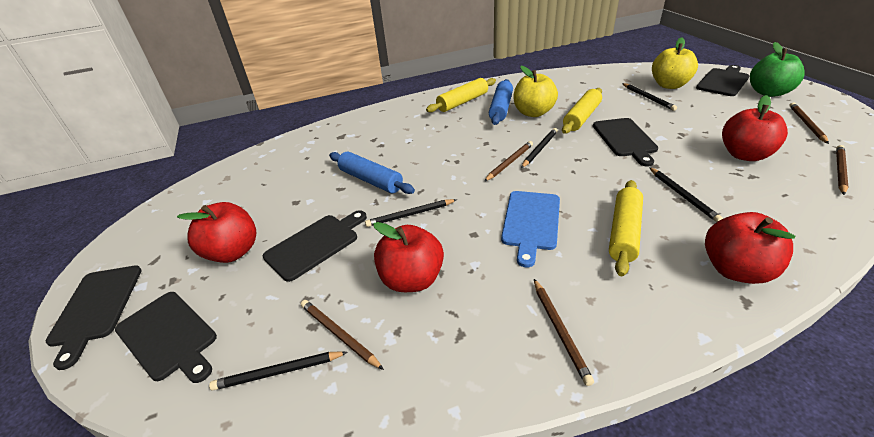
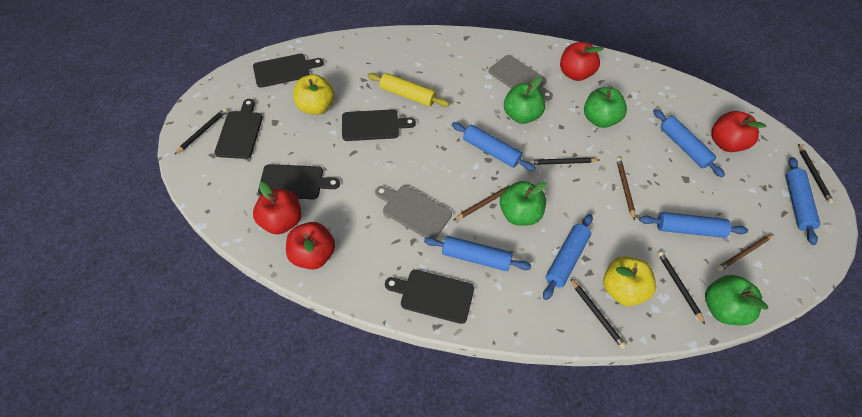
blue cutting board: 1 -> 0
blue rolling pin: 2 -> 6
brown pencil: 5 -> 3
green apple: 1 -> 4
grey cutting board: 0 -> 2
yellow rolling pin: 3 -> 1

